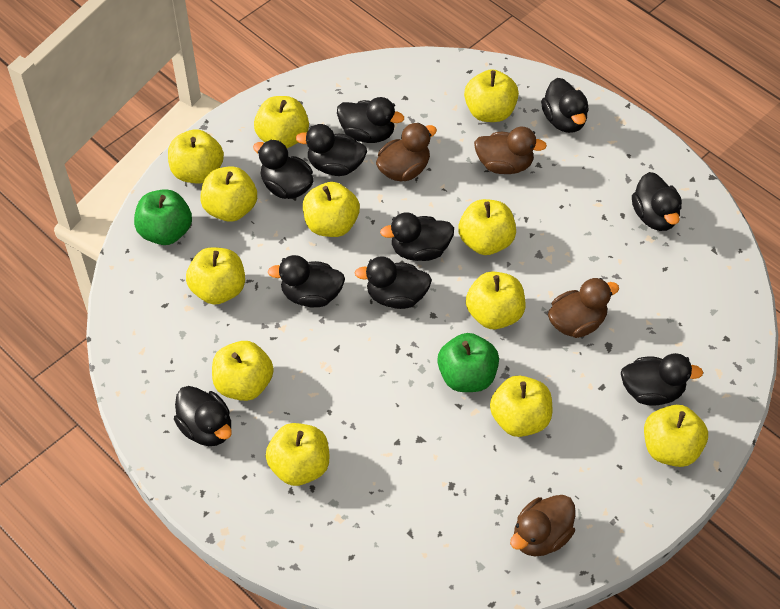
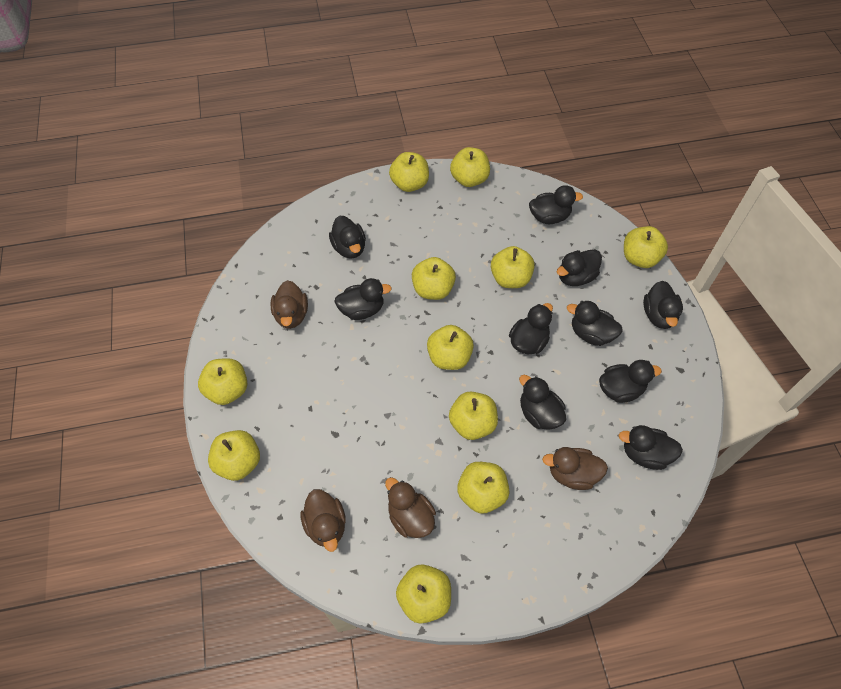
green apple: 2 -> 0
yellow apple: 12 -> 11

